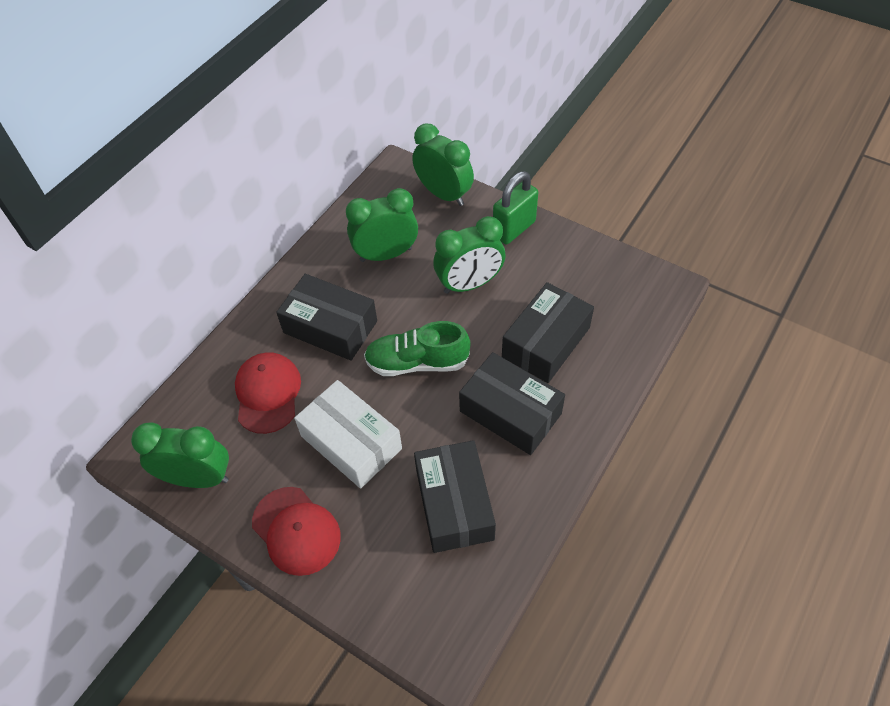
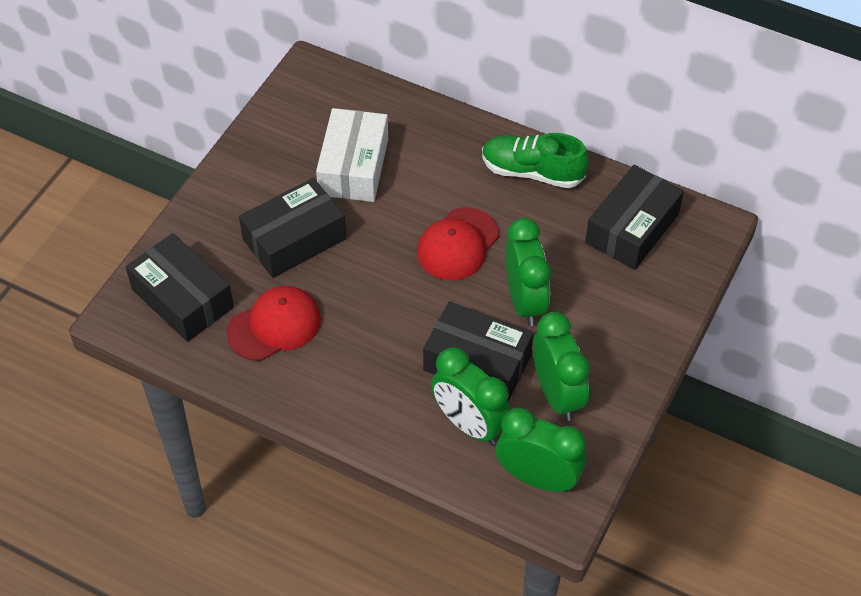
green padlock: 1 -> 0

